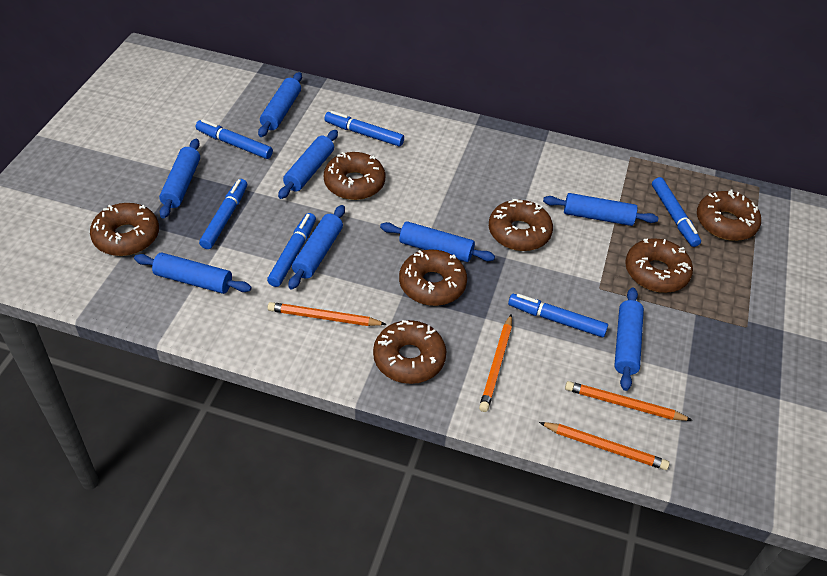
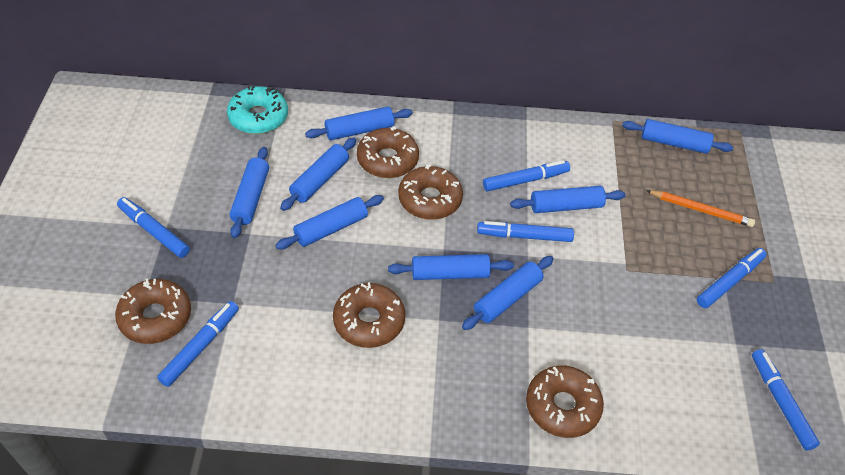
brown donut: 7 -> 5
orange pencil: 4 -> 1
turquoise donut: 0 -> 1

